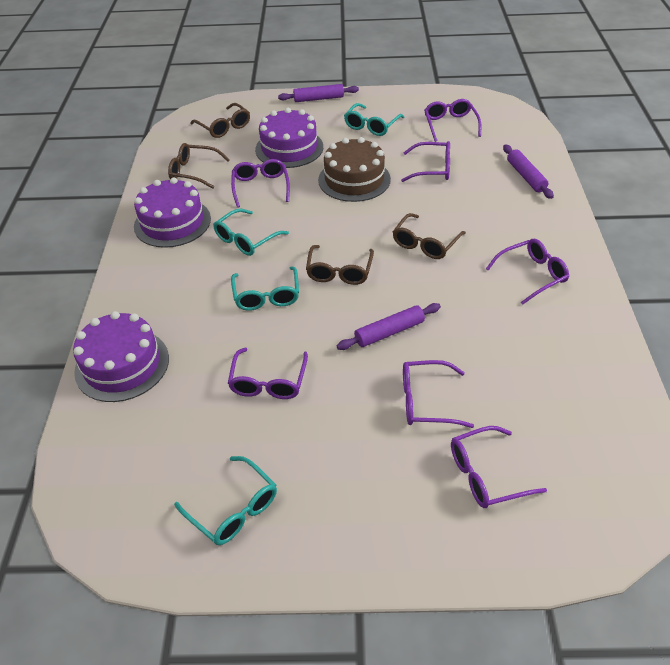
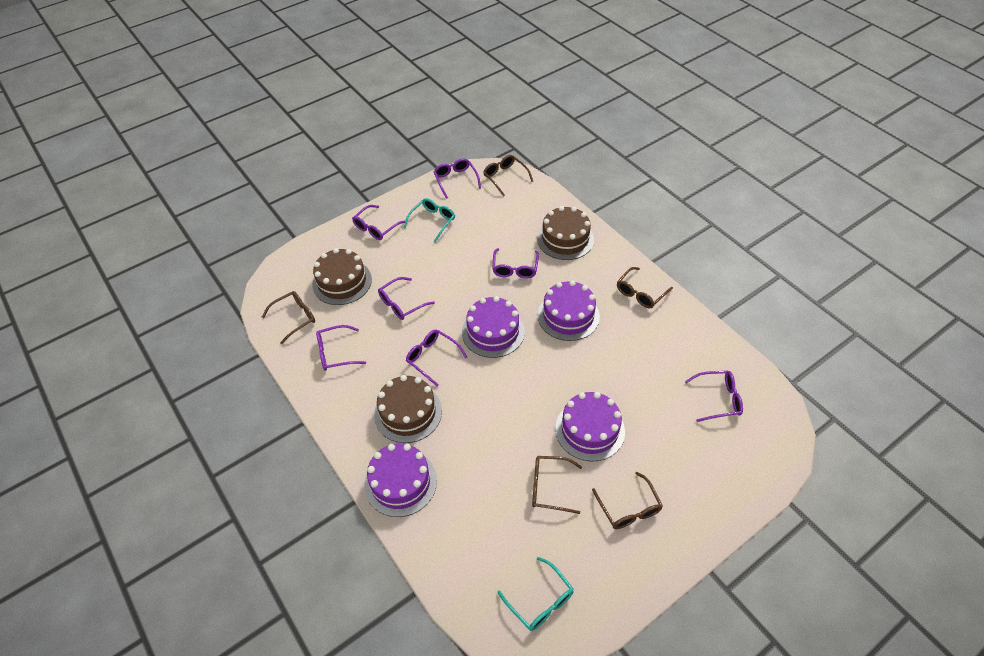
brown cake: 1 -> 3
brown glasses: 4 -> 5
purple cake: 3 -> 4
purple rolling pin: 3 -> 0
turquoise glasses: 4 -> 2

